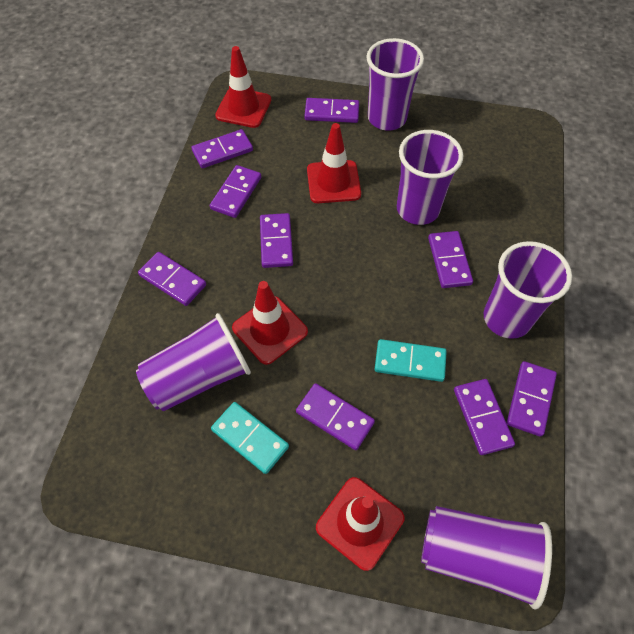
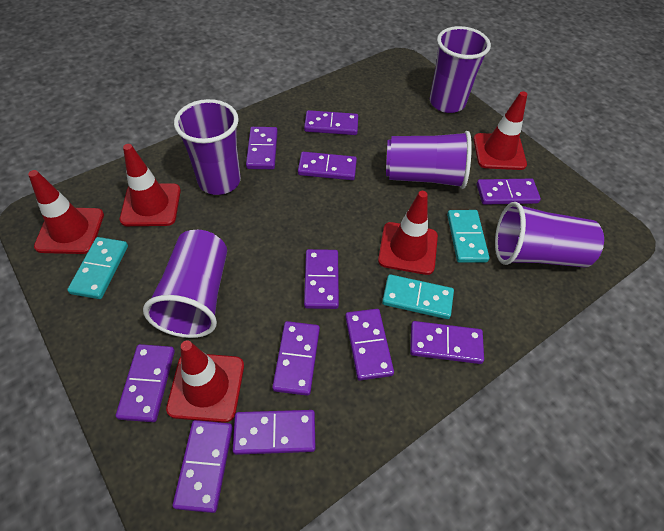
purple domino: 9 -> 11
red traffic cone: 4 -> 5
turquoise domino: 2 -> 3

